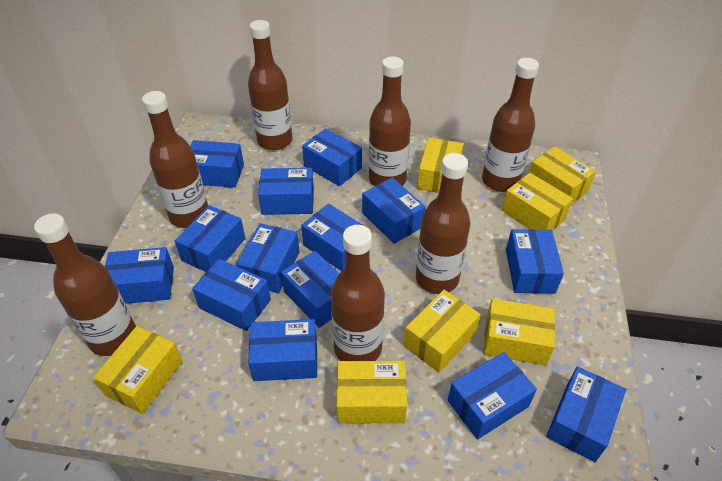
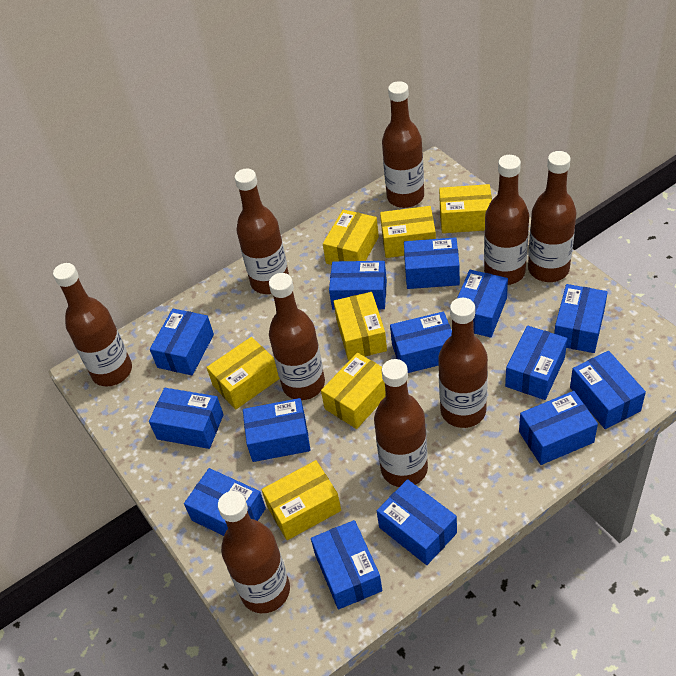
brown bottle: 7 -> 9

